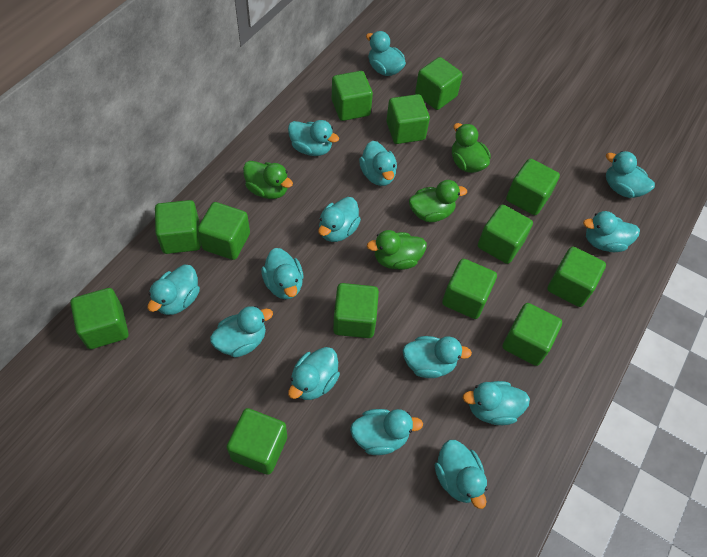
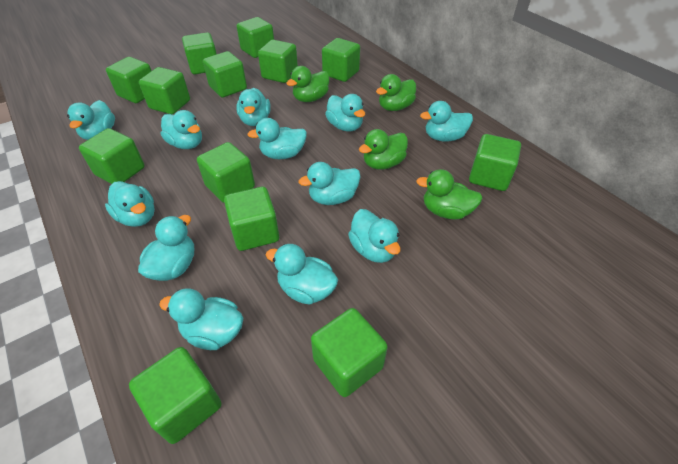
turquoise duck: 14 -> 12

